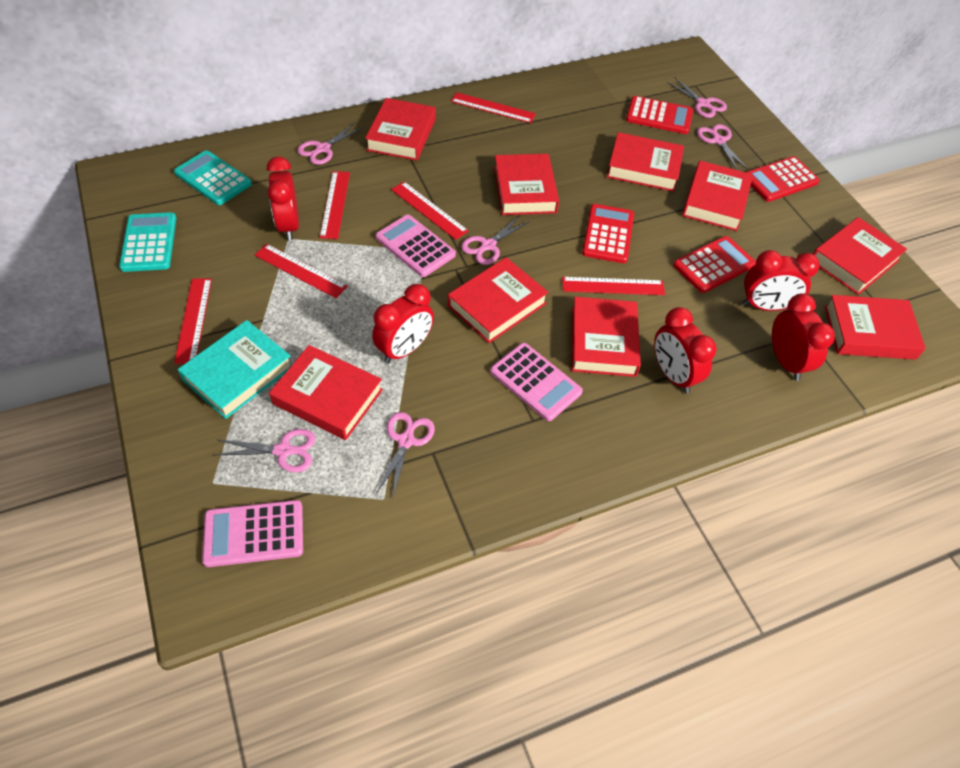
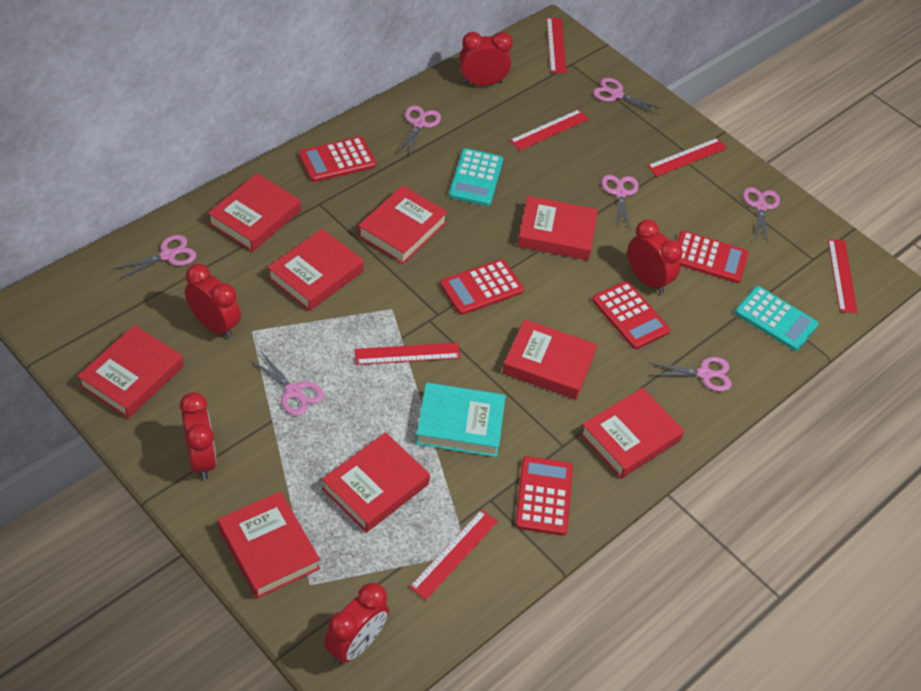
pink calculator: 3 -> 0
pink scissors: 6 -> 7
red calculator: 4 -> 5

